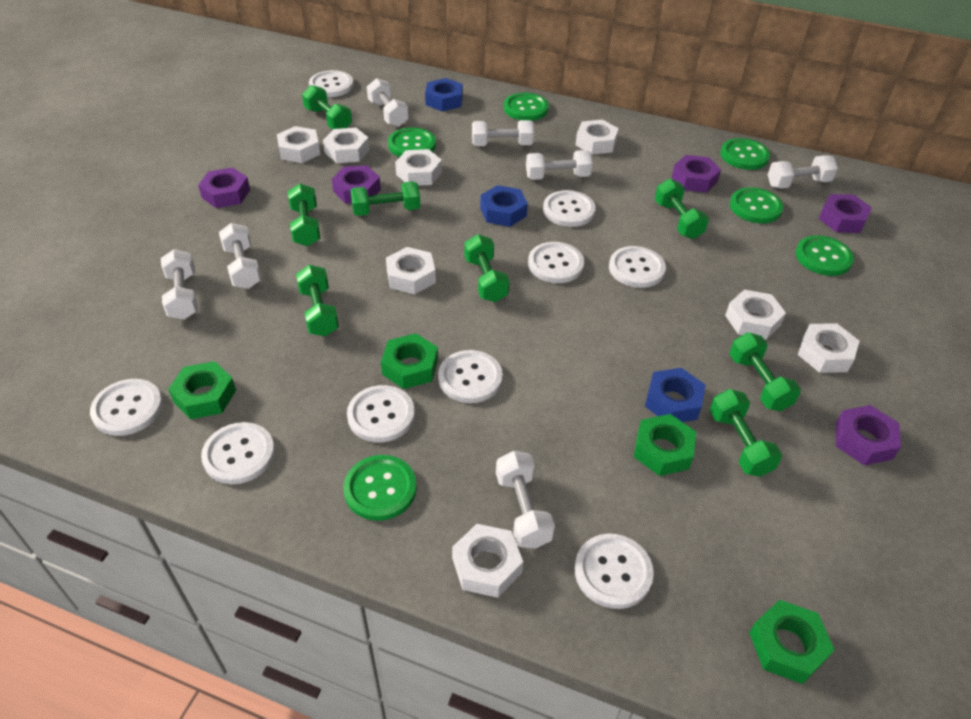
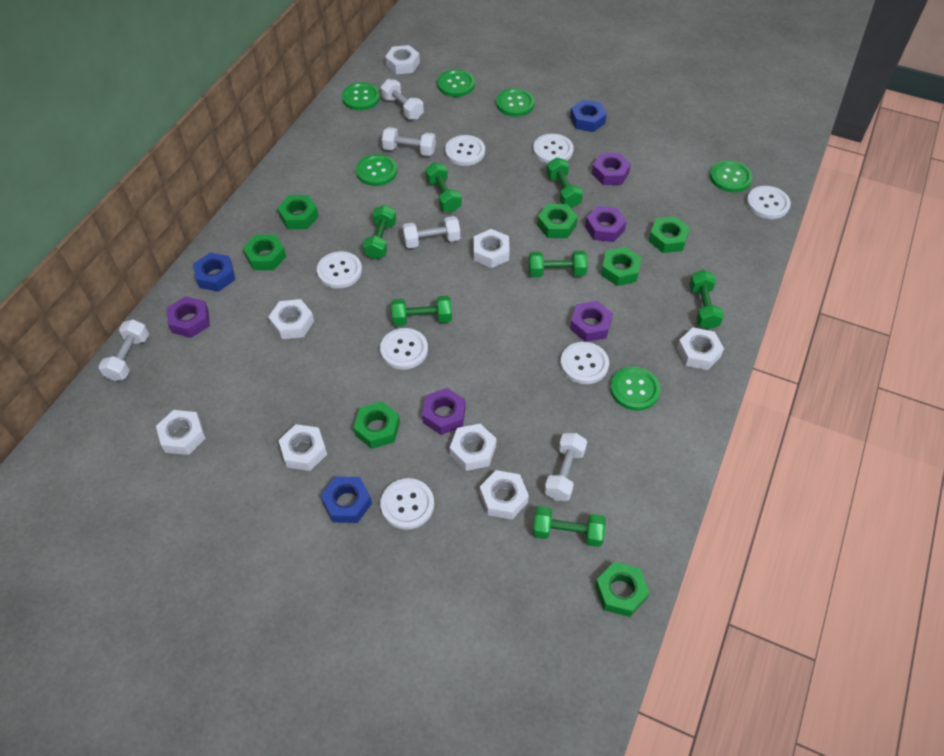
green dumbbell: 8 -> 7
green nut: 4 -> 7
white button: 9 -> 7
white dumbbell: 7 -> 5

